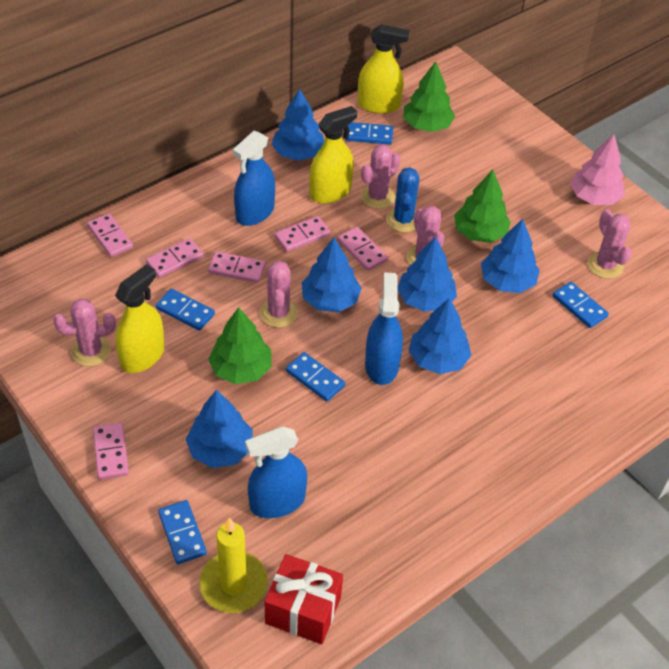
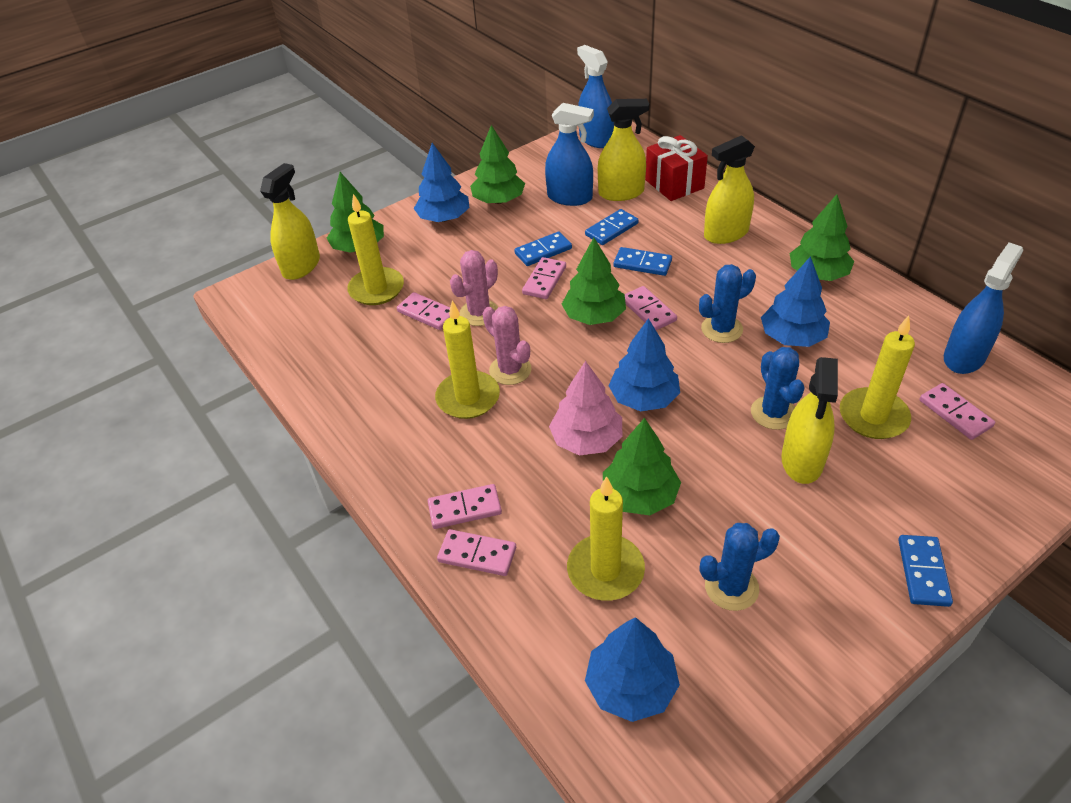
blue cactus: 1 -> 3
blue domino: 5 -> 4
blue tree: 6 -> 4
green tree: 3 -> 5
pink cactus: 5 -> 2
yellow candle: 1 -> 4
yellow spray bottle: 3 -> 4

